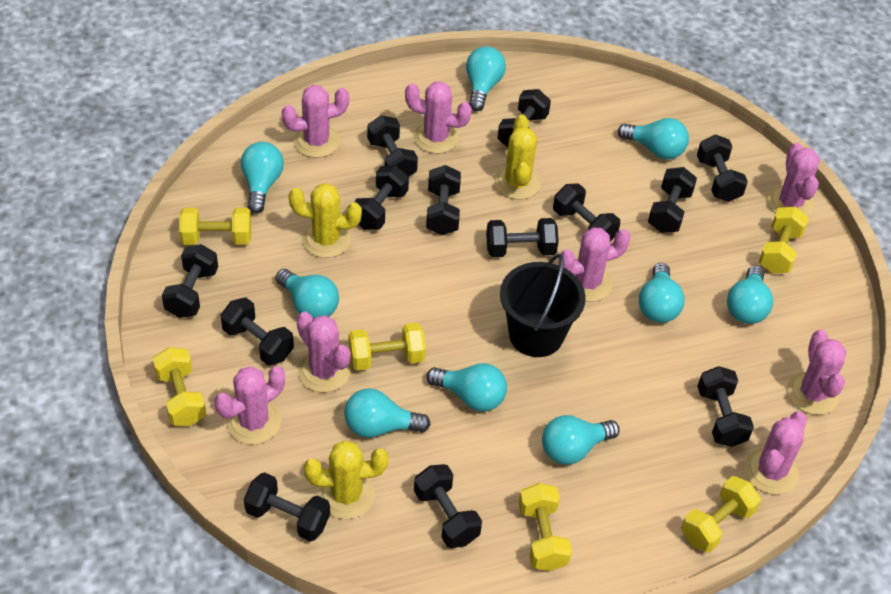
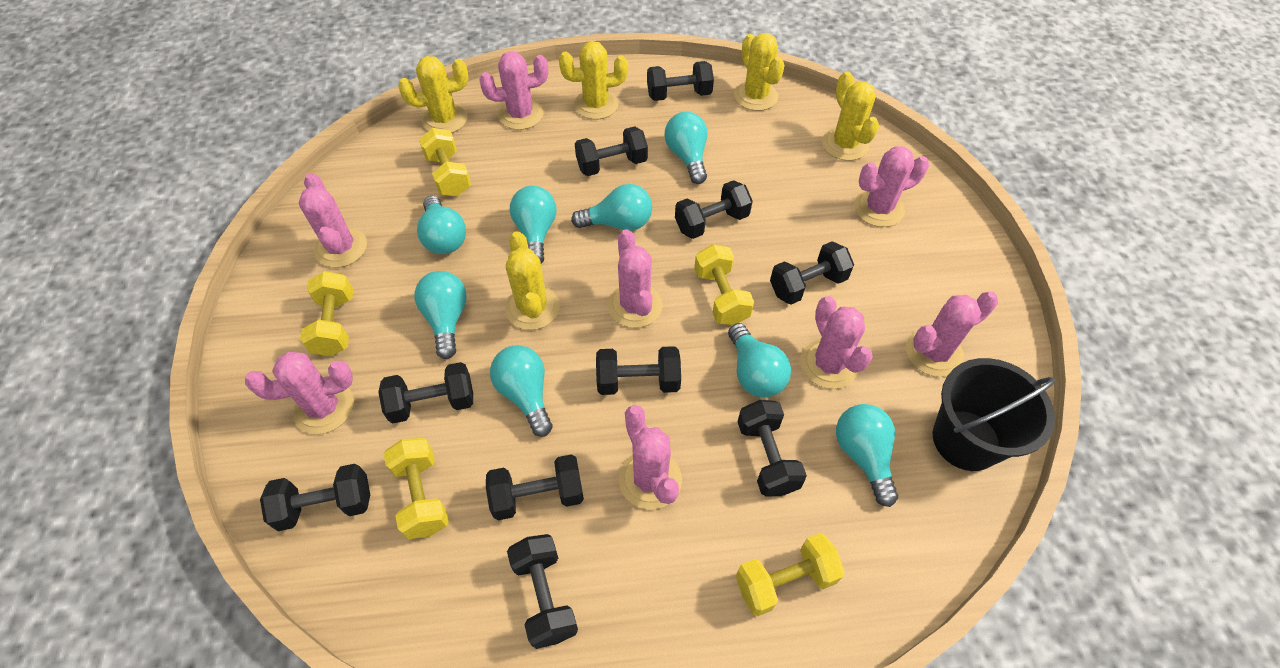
black dumbbell: 13 -> 10
turquoise light bulb: 9 -> 8
yellow cactus: 3 -> 5
yellow dumbbell: 6 -> 5

